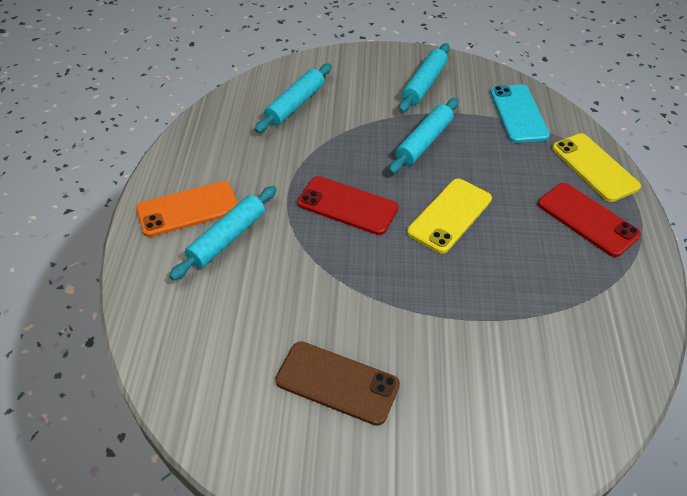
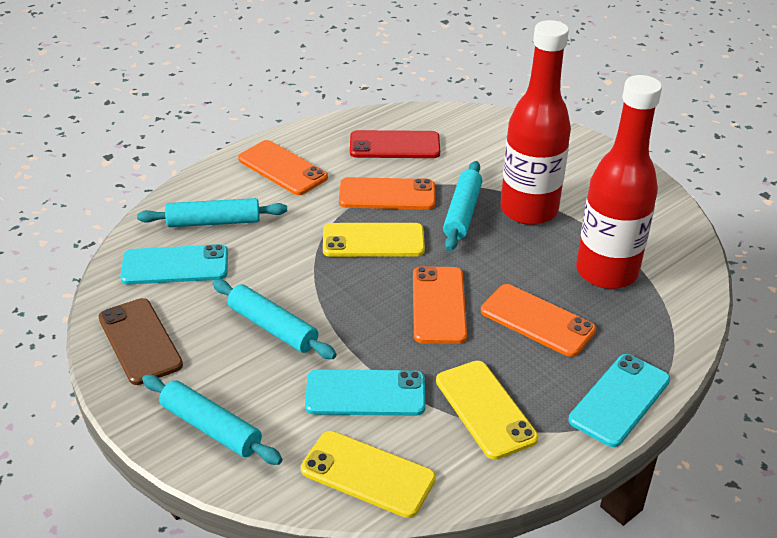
orange phone: 1 -> 4
red bottle: 0 -> 2
red phone: 2 -> 1
turquoise phone: 1 -> 3
yellow phone: 2 -> 3

